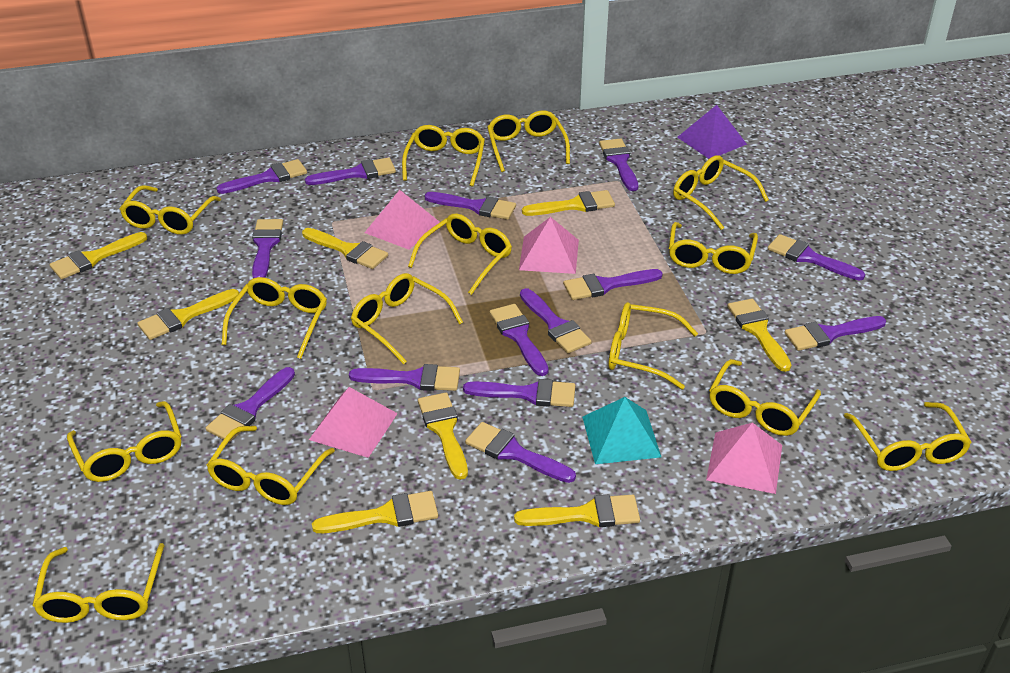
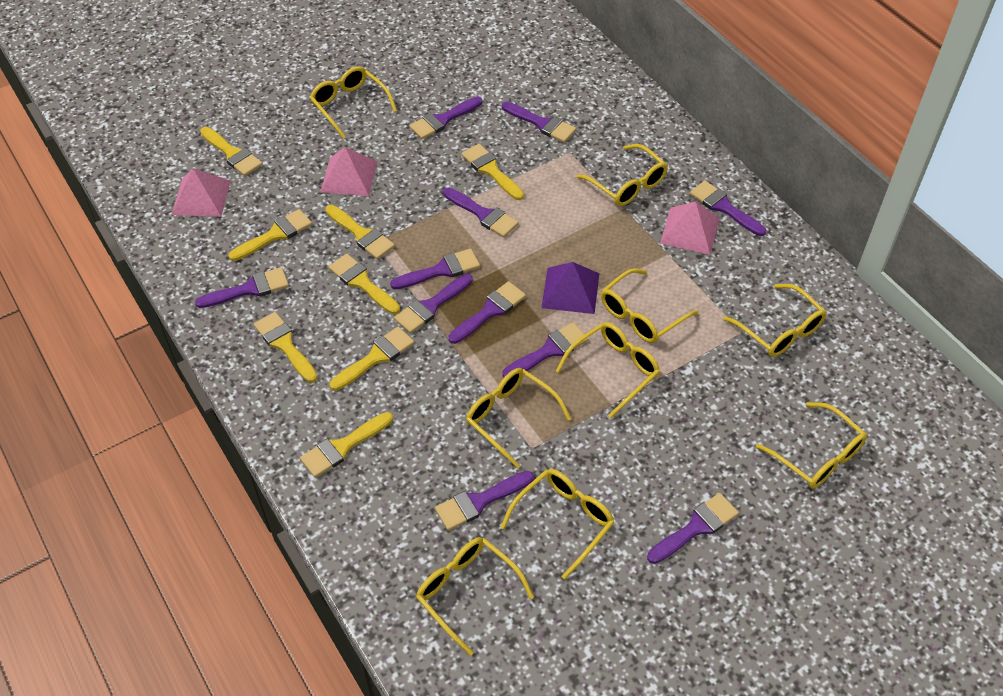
pink pyramid: 4 -> 3
purple brush: 14 -> 11
turquoise pyramid: 1 -> 0
yellow glasses: 14 -> 9

